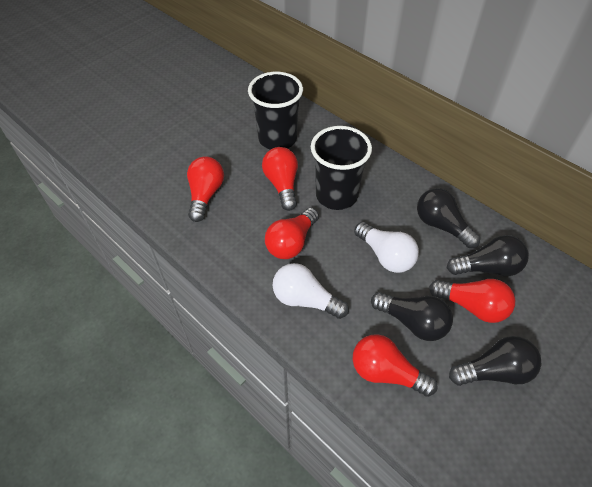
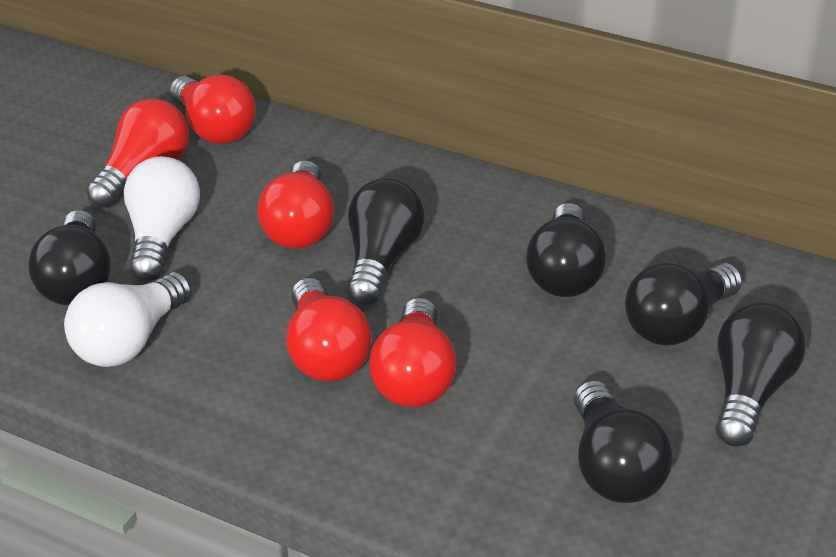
black cup: 2 -> 0
black light bulb: 4 -> 6

